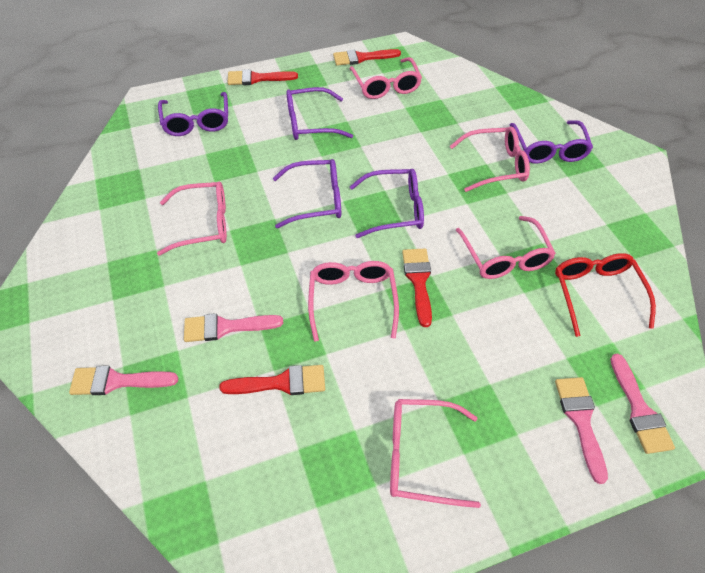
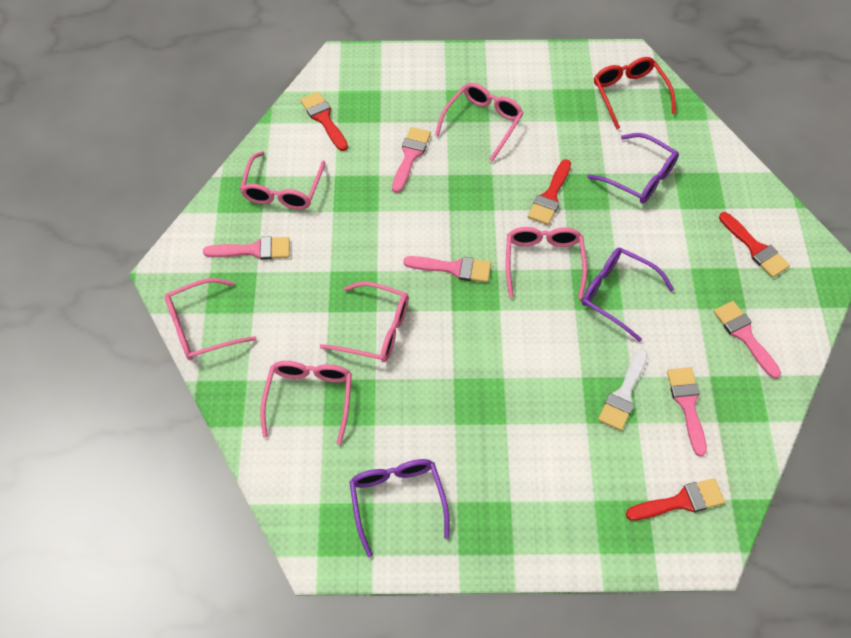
pink brush: 4 -> 5
purple glasses: 5 -> 3
white brush: 0 -> 1

